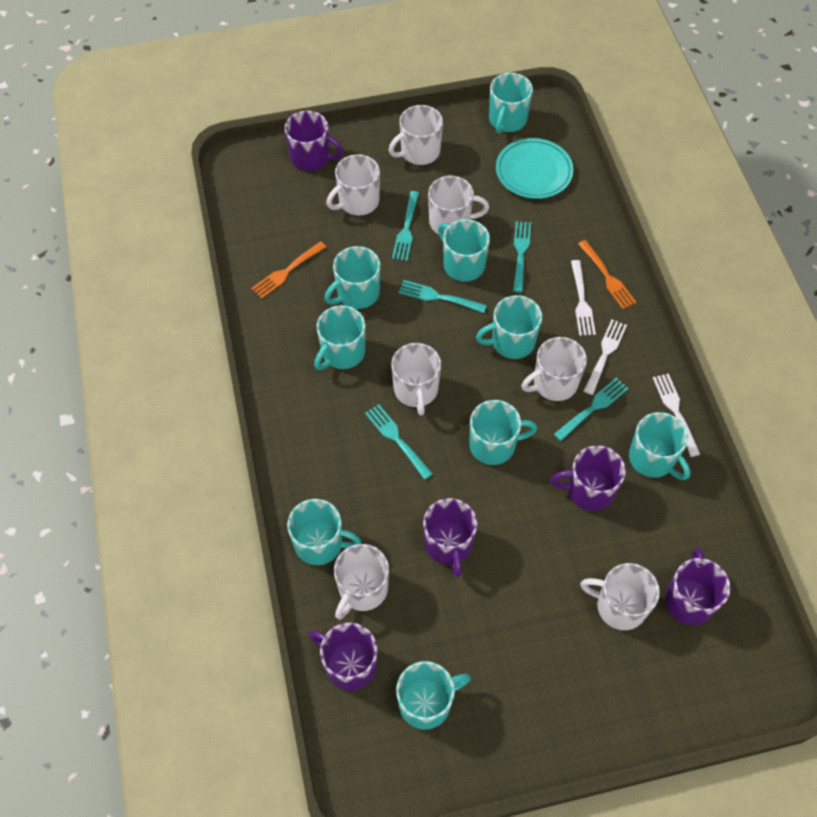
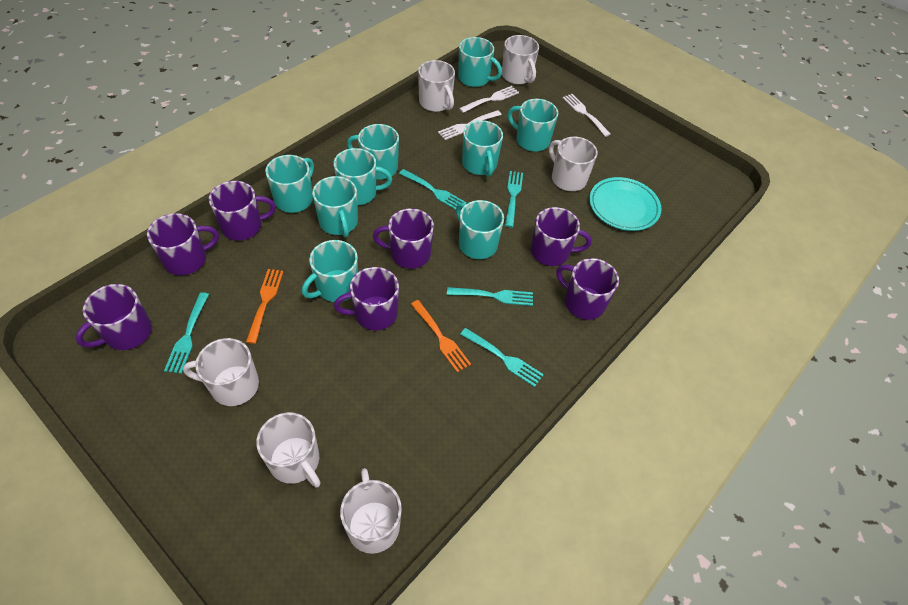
purple mug: 5 -> 7
white mug: 7 -> 6

